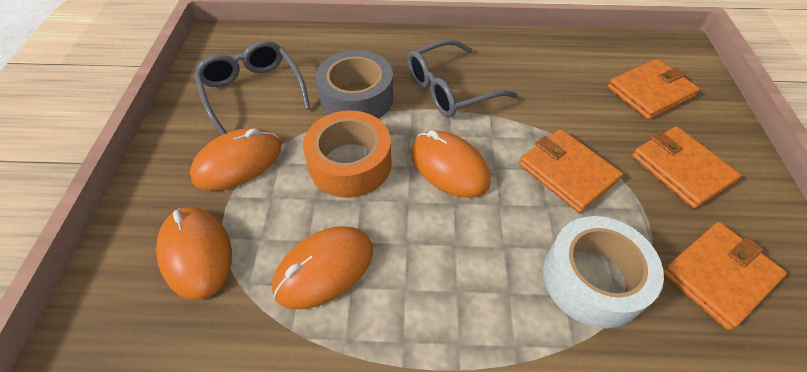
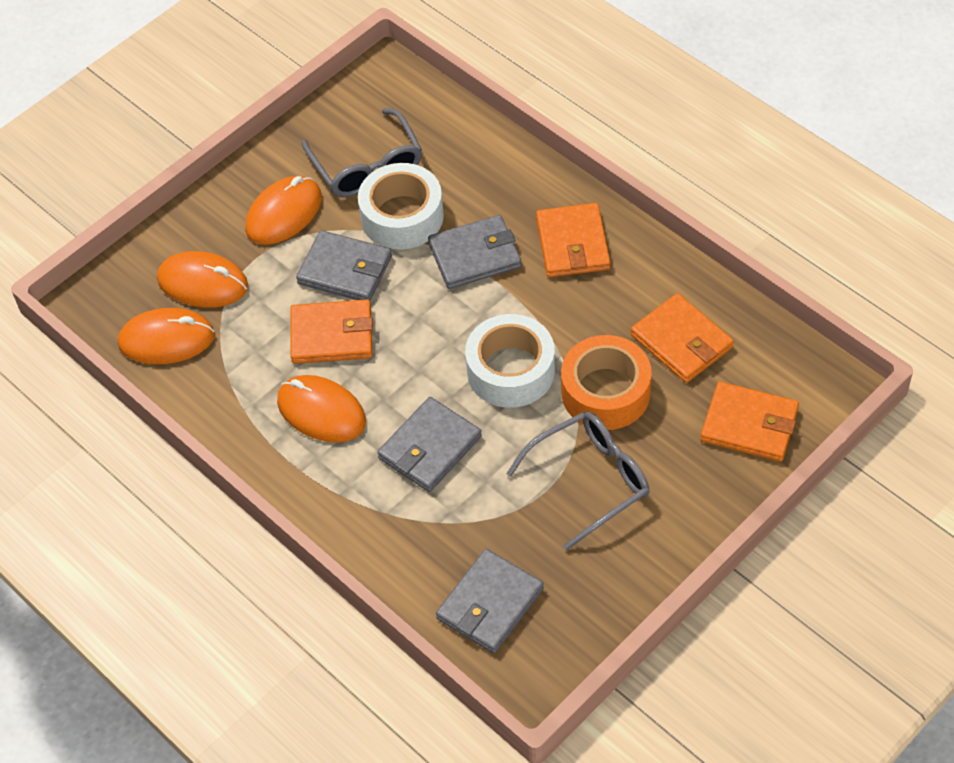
grey tape: 1 -> 0
grey wallet: 0 -> 4
white tape: 1 -> 2

